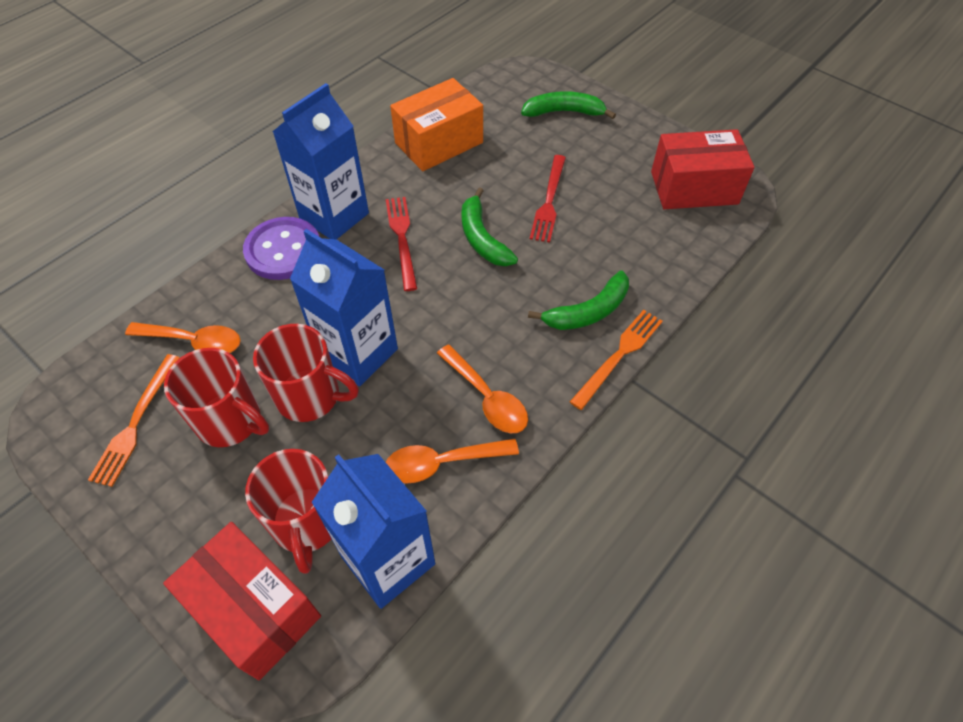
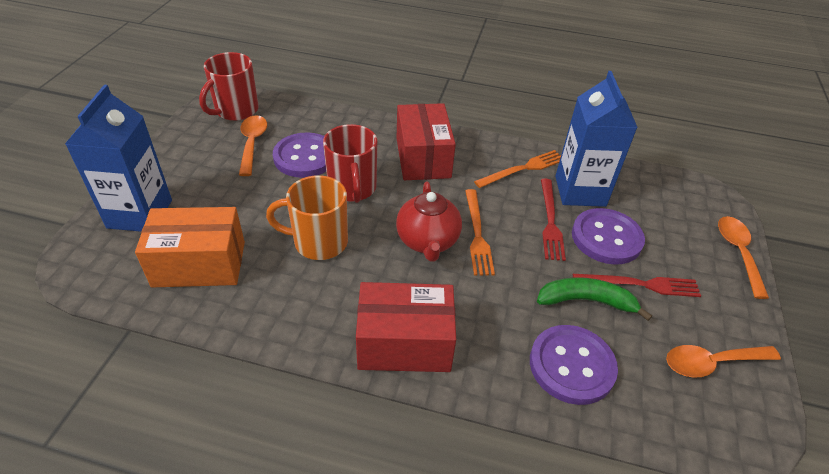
blue carton: 3 -> 2
green banana: 3 -> 1
orange mug: 0 -> 1
purple button: 1 -> 3
red mug: 3 -> 2
red teapot: 0 -> 1

